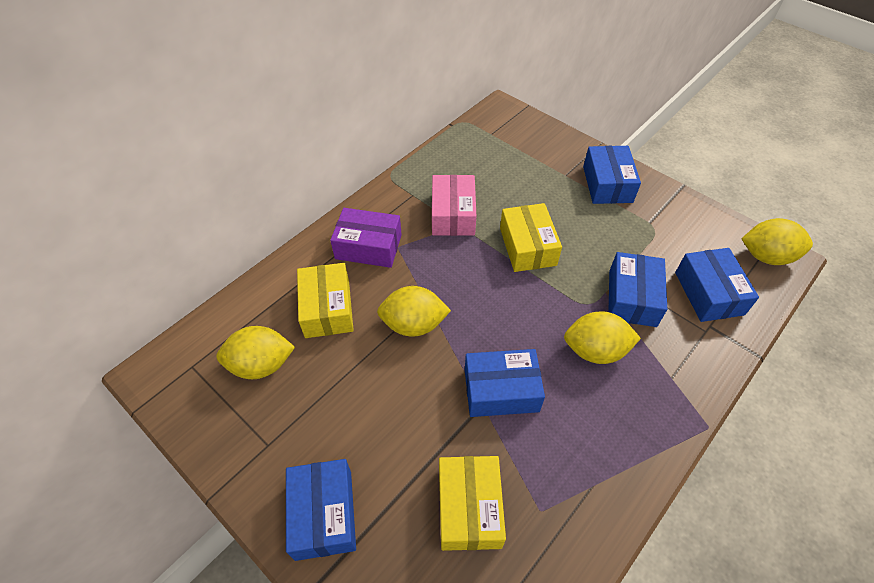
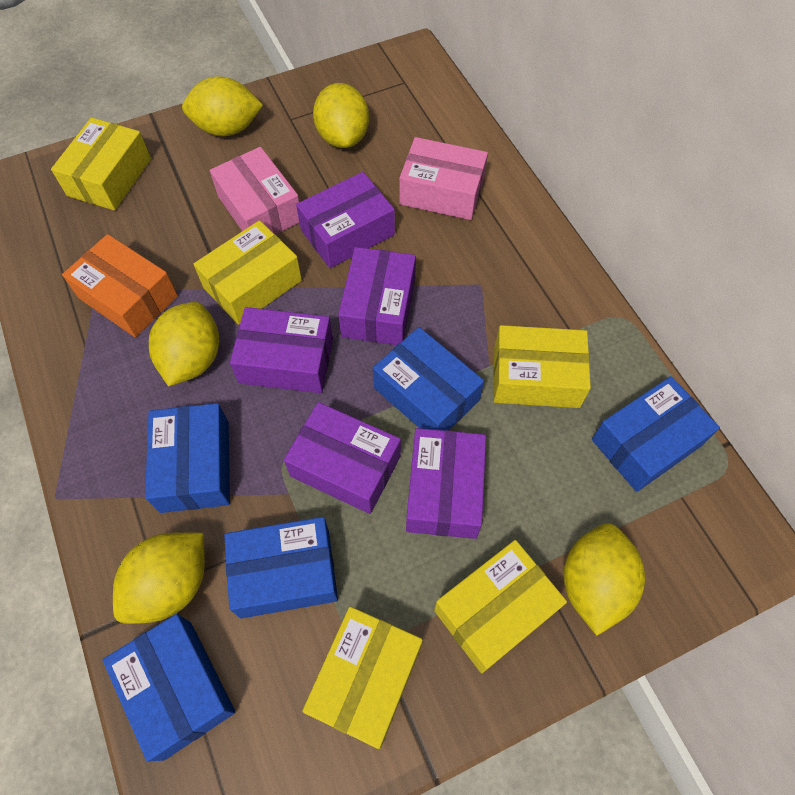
orange box: 0 -> 1
pink box: 1 -> 2
purple box: 1 -> 5
yellow box: 3 -> 5
yellow lemon: 4 -> 5

